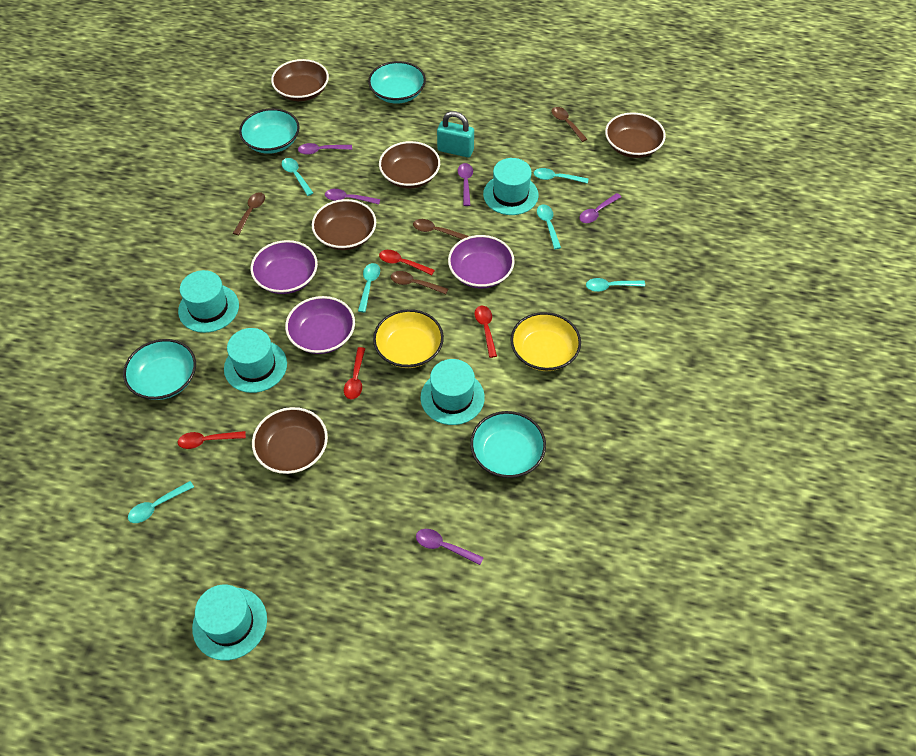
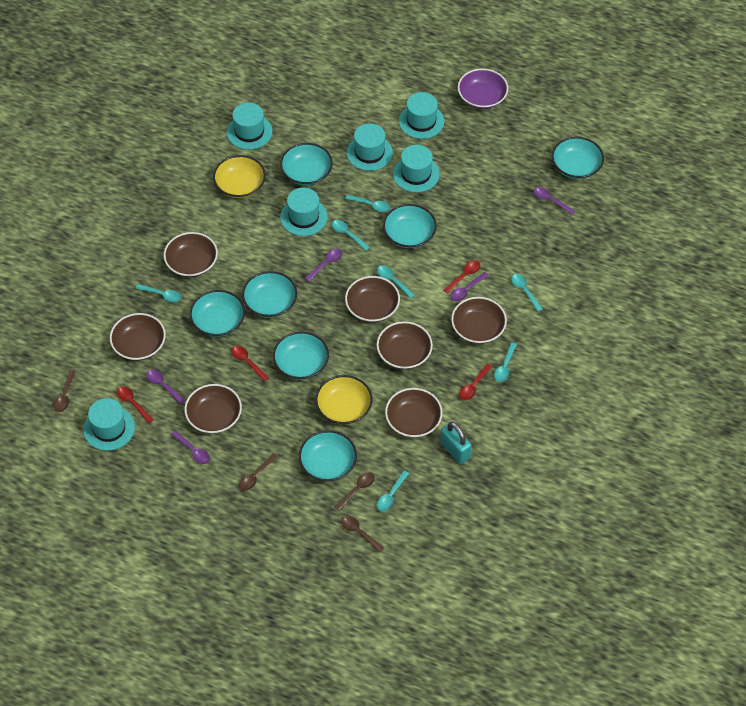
brown bowl: 5 -> 7
purple bowl: 3 -> 1
turquoise bowl: 4 -> 7
turquoise hat: 5 -> 6
turquoise spoon: 6 -> 7

